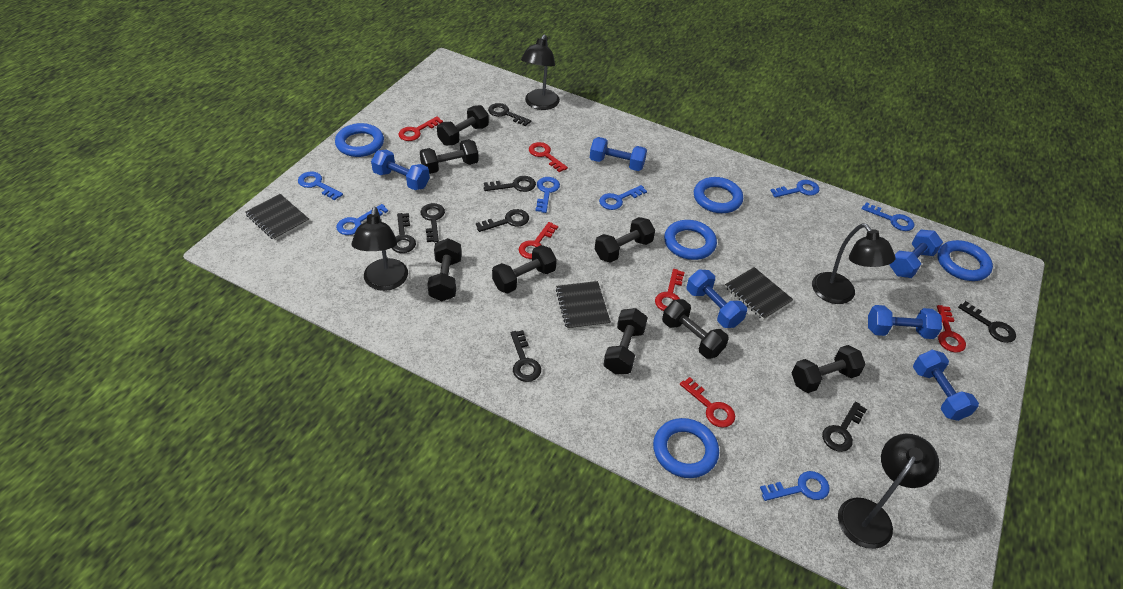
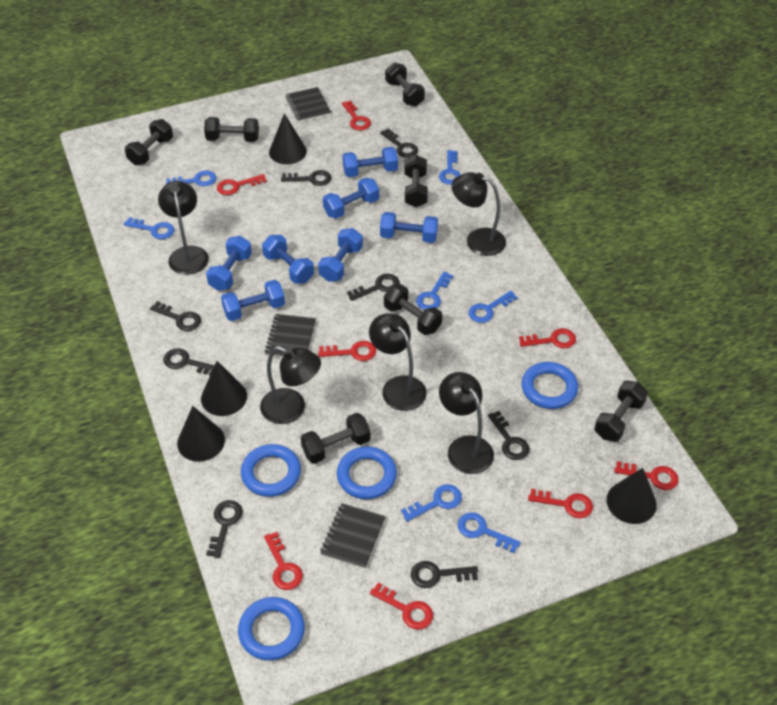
black cone: 0 -> 4
black dumbbell: 8 -> 7
black lamp: 4 -> 5
blue dumbbell: 6 -> 7
blue ring: 5 -> 4
red key: 6 -> 8

